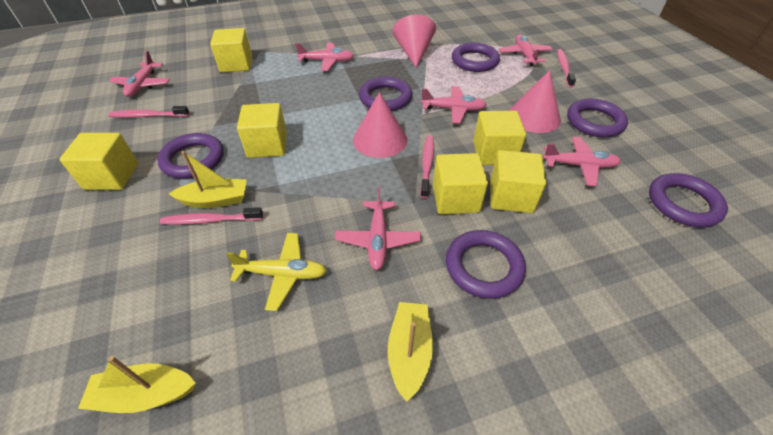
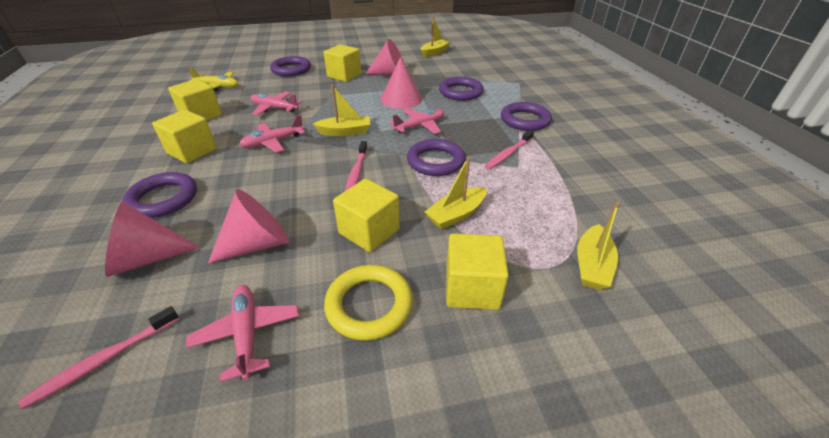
pink cone: 3 -> 4
pink plane: 6 -> 4
pink toothbrush: 4 -> 3
purple ring: 6 -> 5
yellow boat: 3 -> 4
yellow cube: 6 -> 5
yellow ring: 0 -> 1

